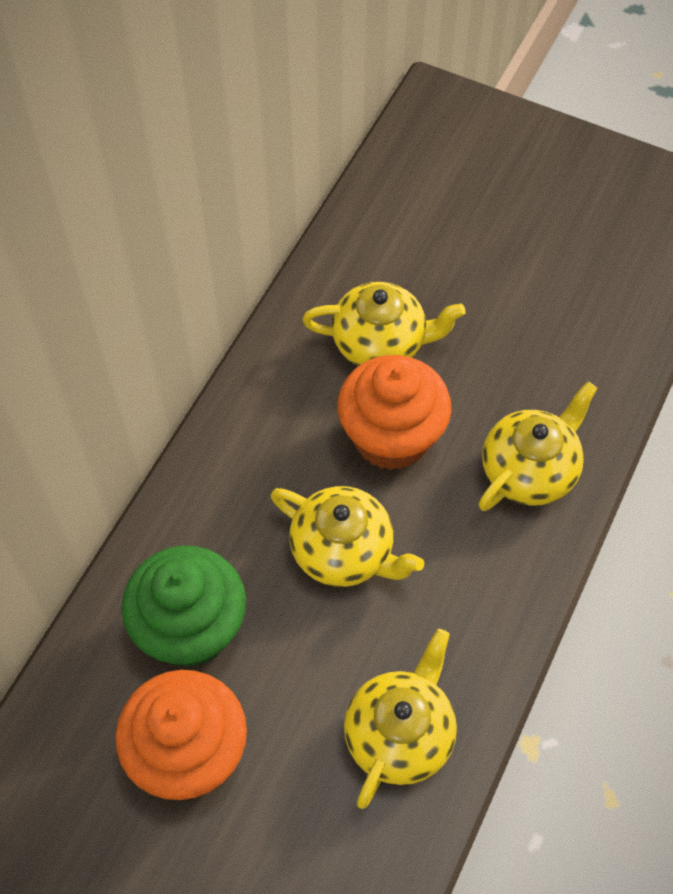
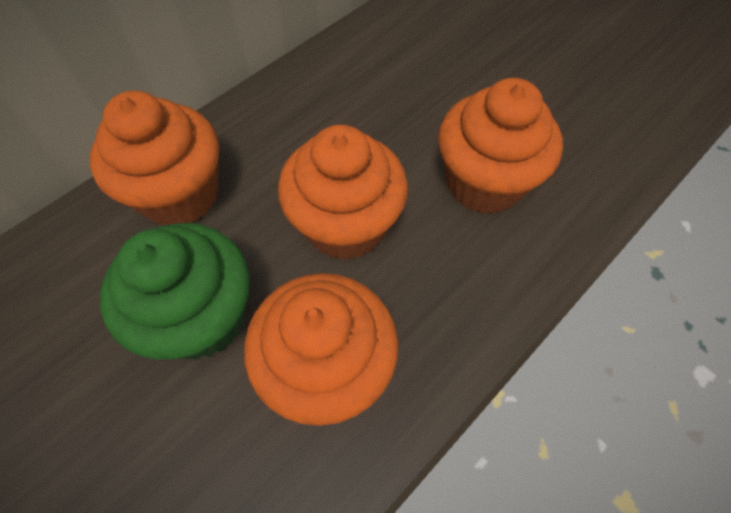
orange cupcake: 2 -> 4
yellow teapot: 4 -> 0

